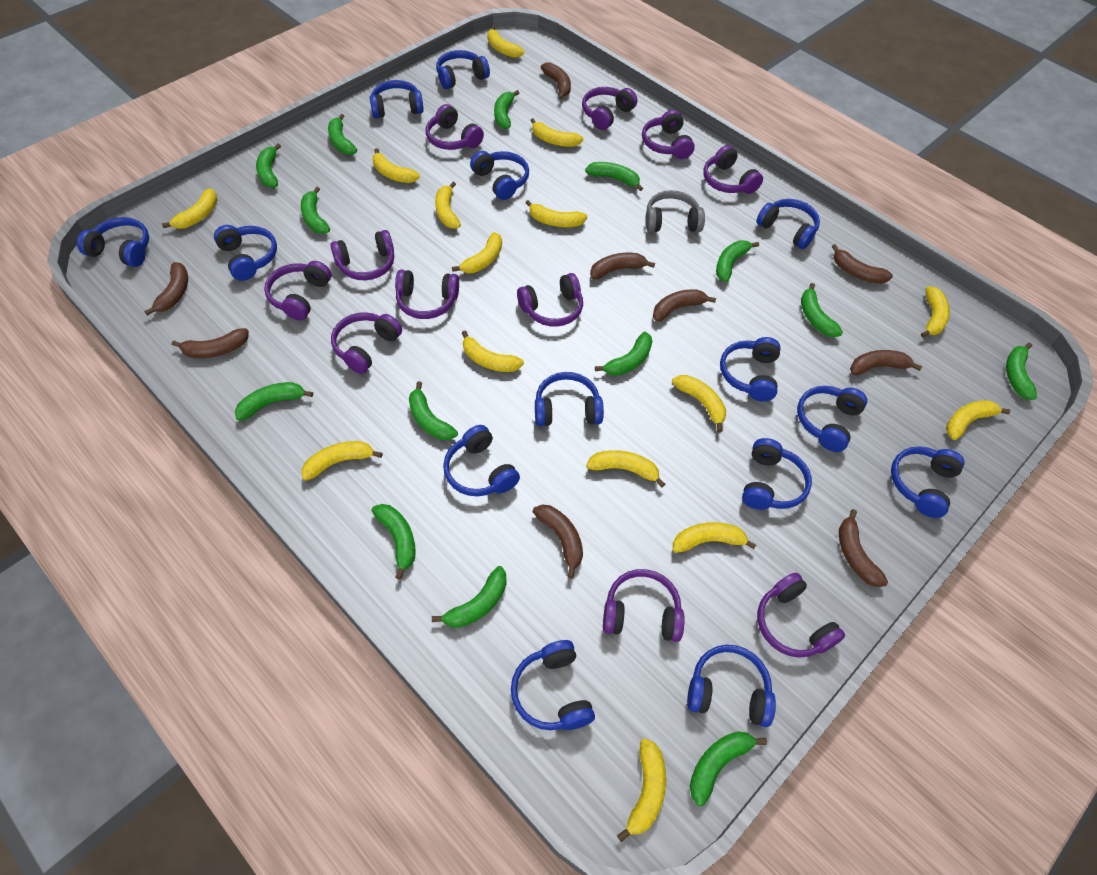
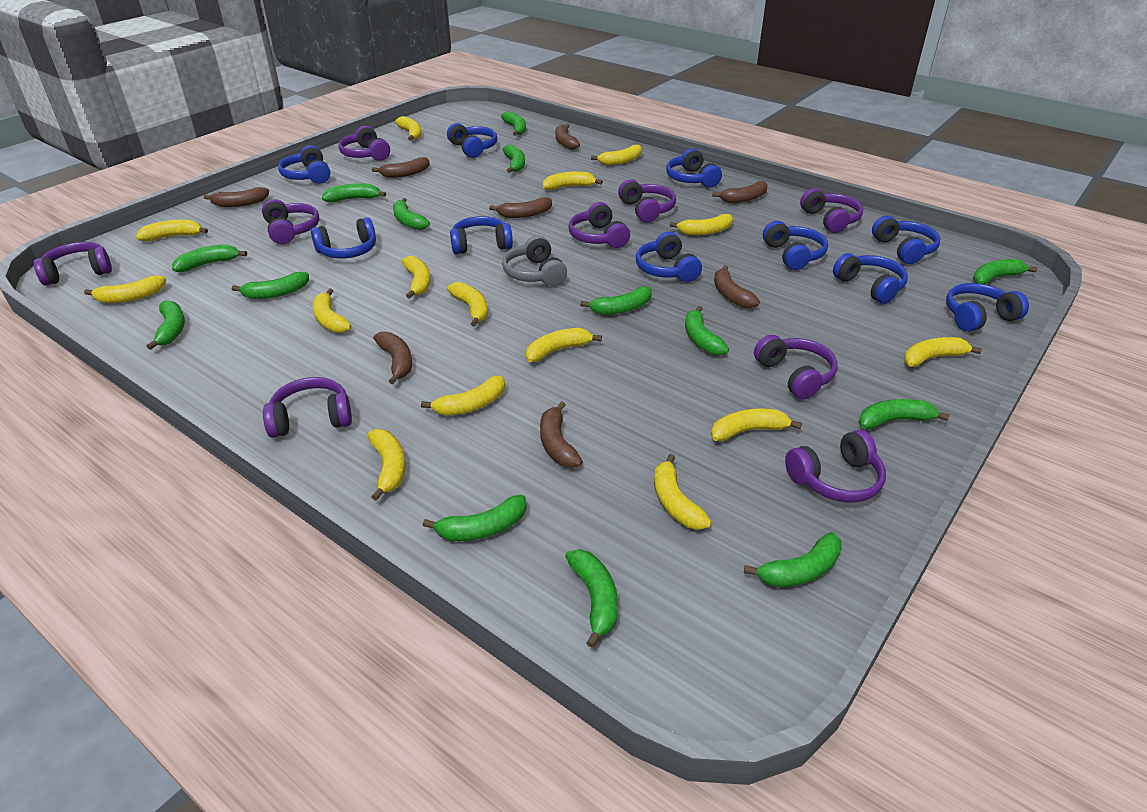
blue headphones: 14 -> 10
brown banana: 9 -> 8
purple headphones: 11 -> 9

